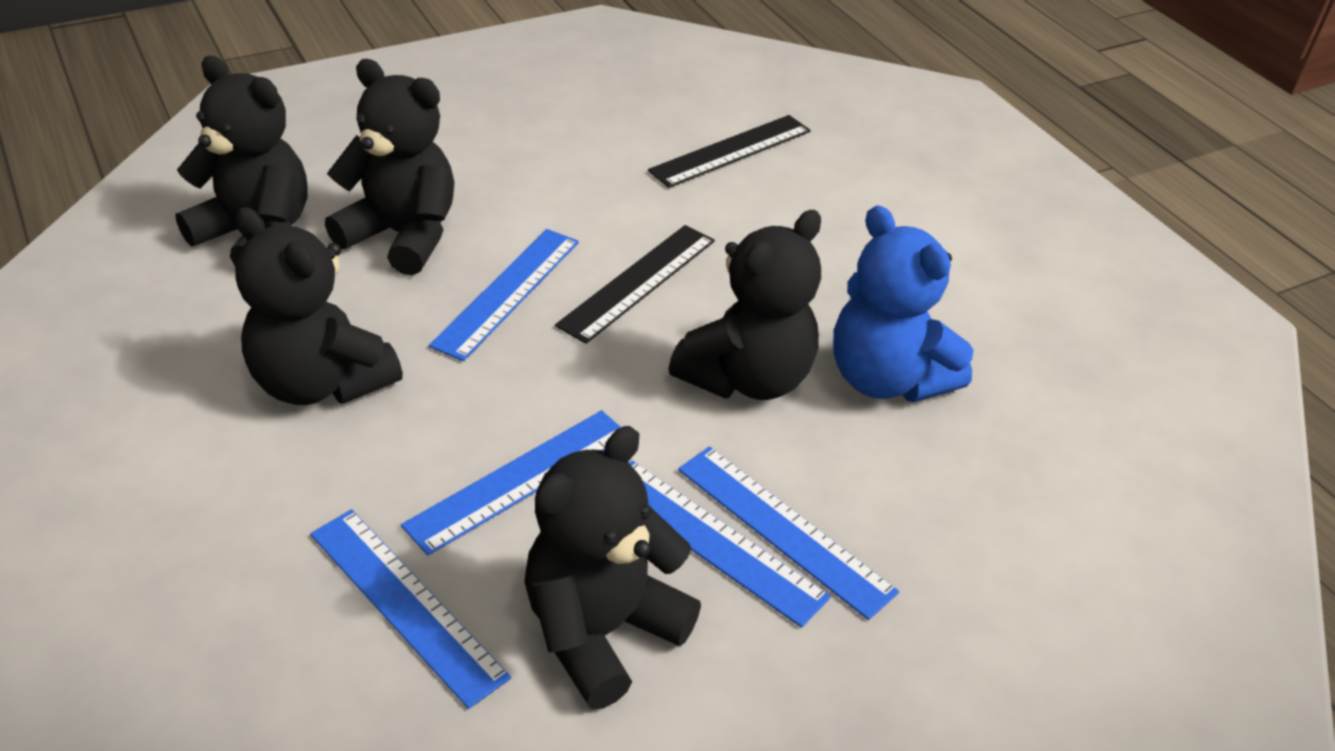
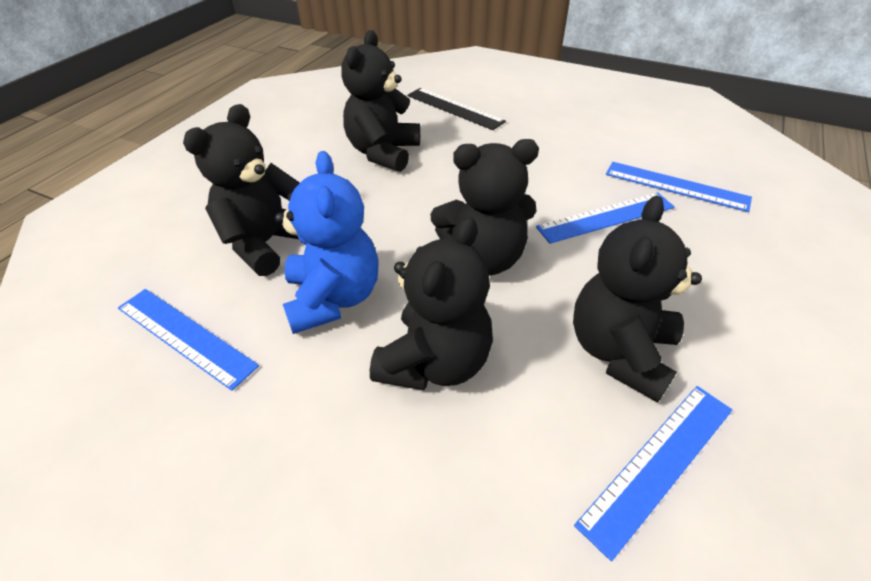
black ruler: 2 -> 1
blue ruler: 5 -> 4

